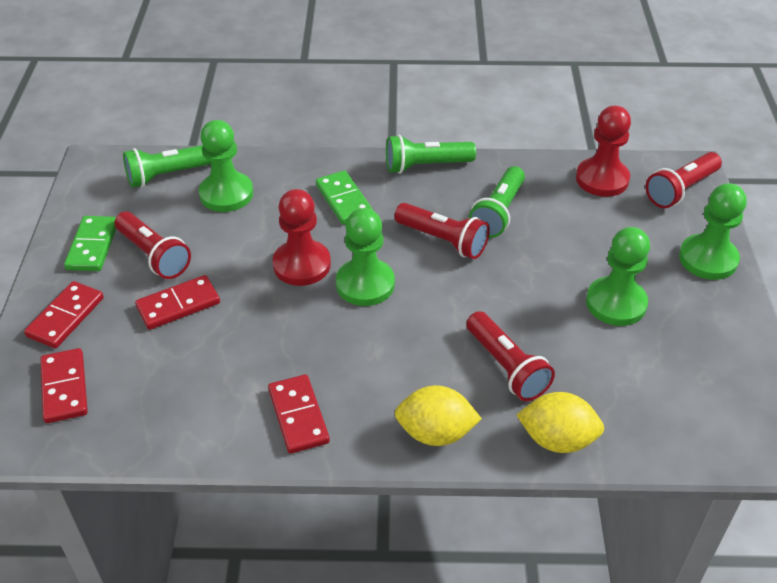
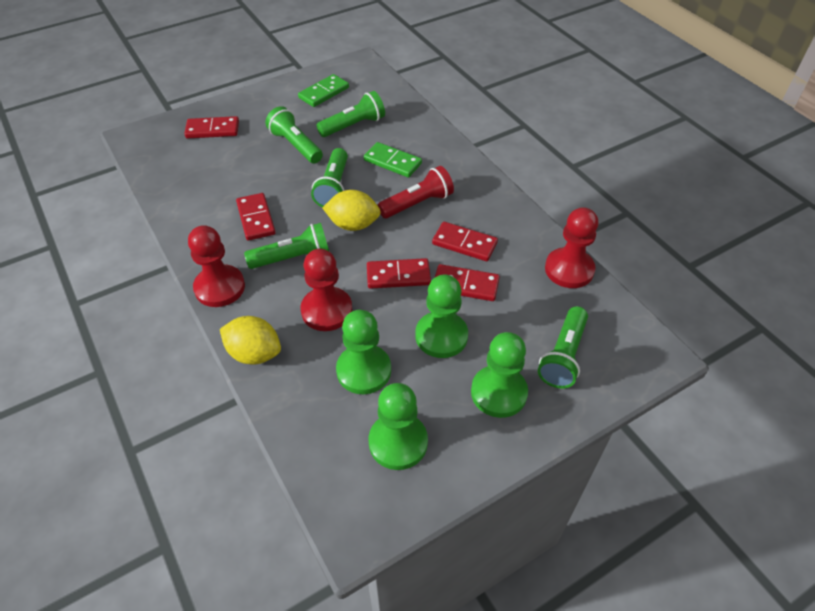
green flashlight: 3 -> 5
red domino: 4 -> 5
red flashlight: 4 -> 1
red pawn: 2 -> 3

